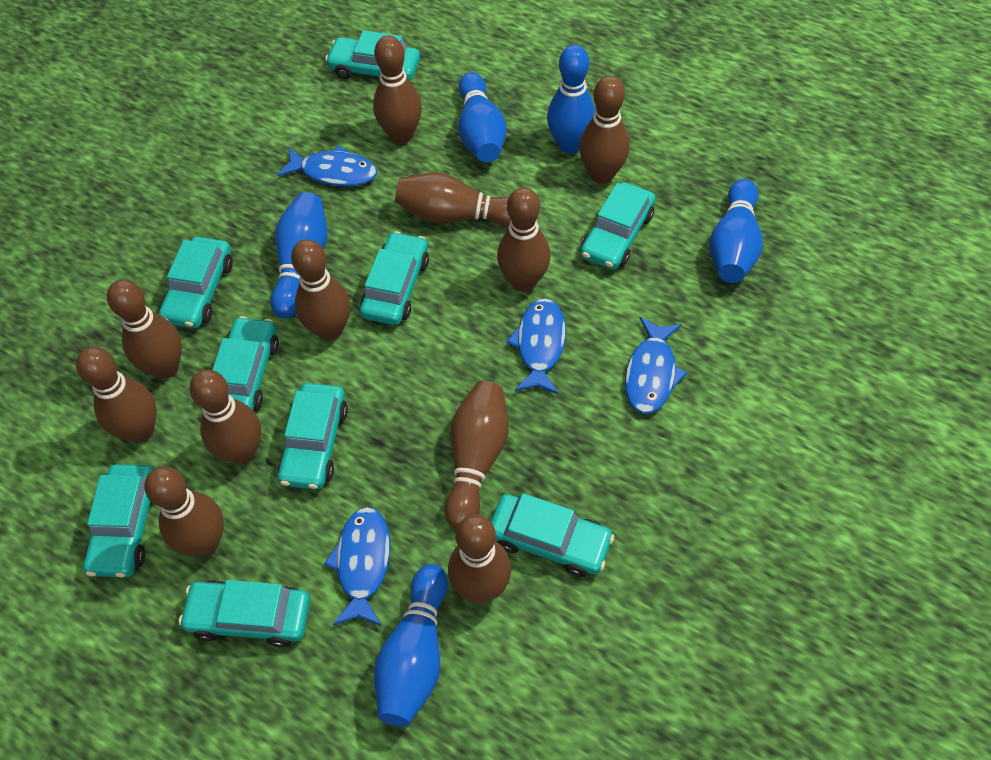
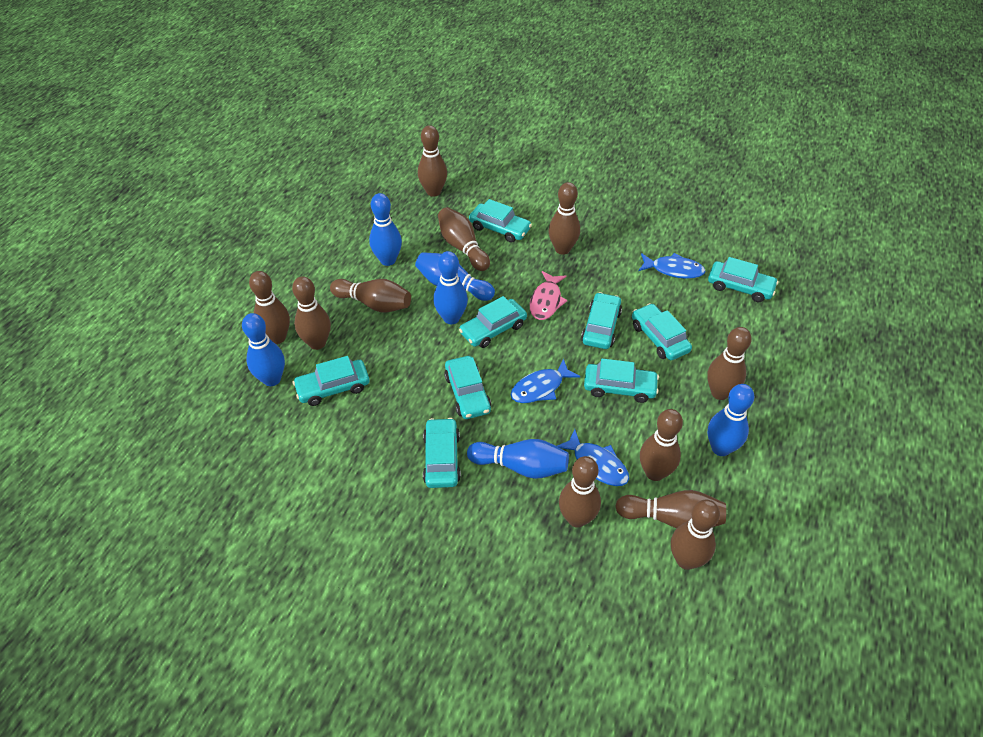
blue bowling pin: 5 -> 6
blue fish: 4 -> 3
pink fish: 0 -> 1

